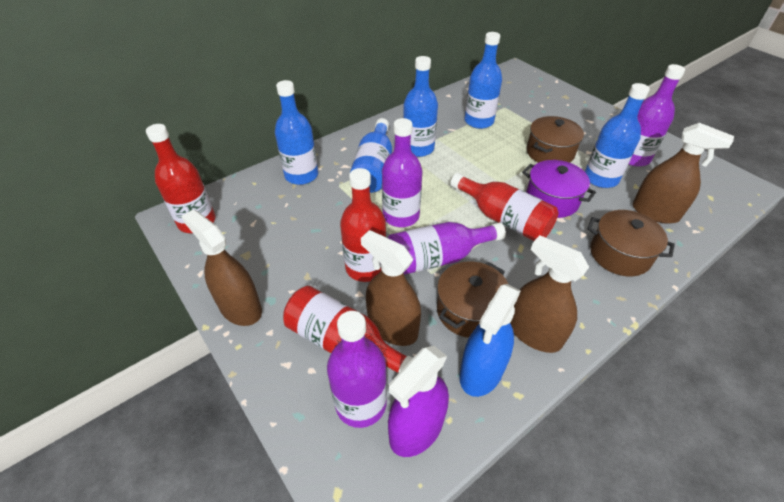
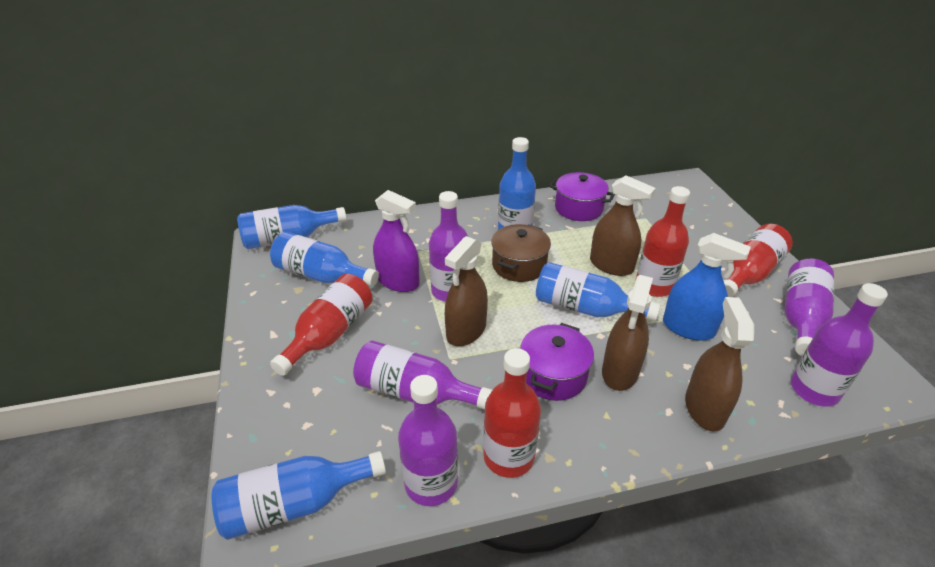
brown pot: 3 -> 1
purple bottle: 4 -> 5
purple pot: 1 -> 2

